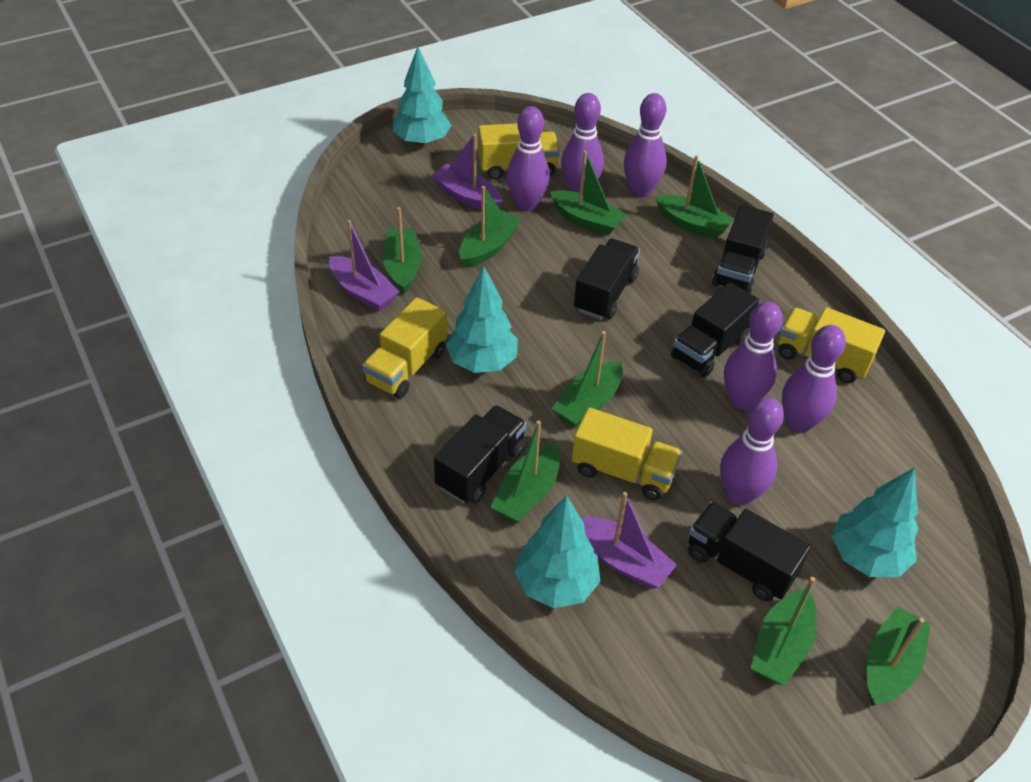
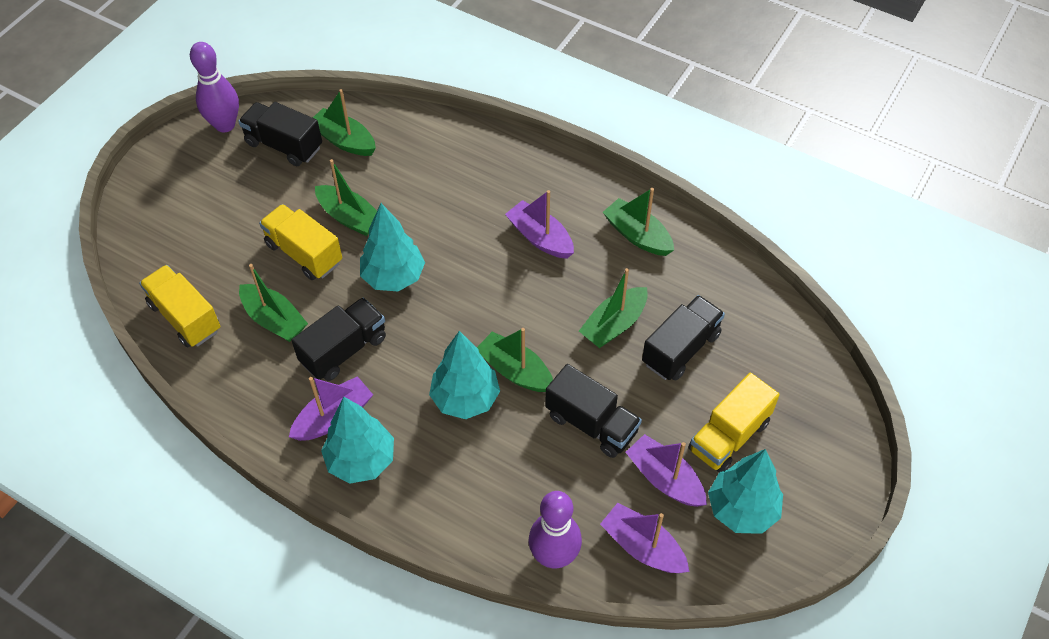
black truck: 5 -> 4
green boat: 8 -> 6
purple boat: 3 -> 4
purple bowling pin: 6 -> 2
yellow truck: 4 -> 3

